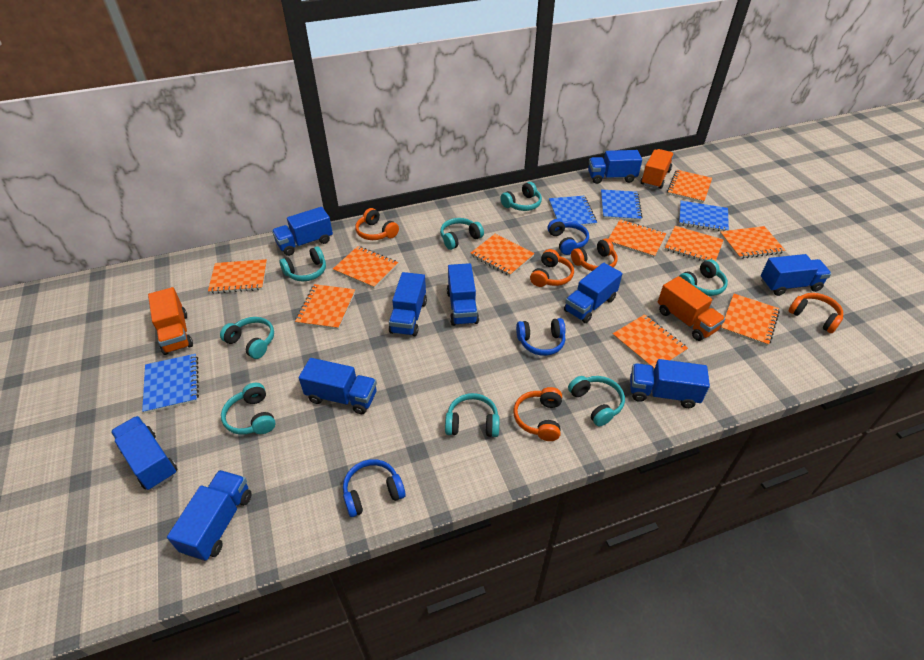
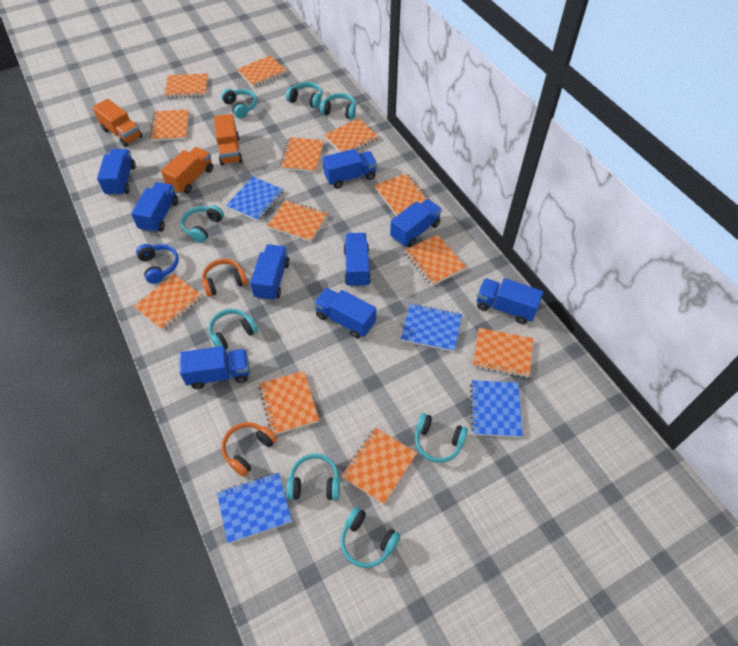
blue headphones: 3 -> 1
blue truck: 10 -> 9
orange headphones: 5 -> 2
orange notebook: 10 -> 12

